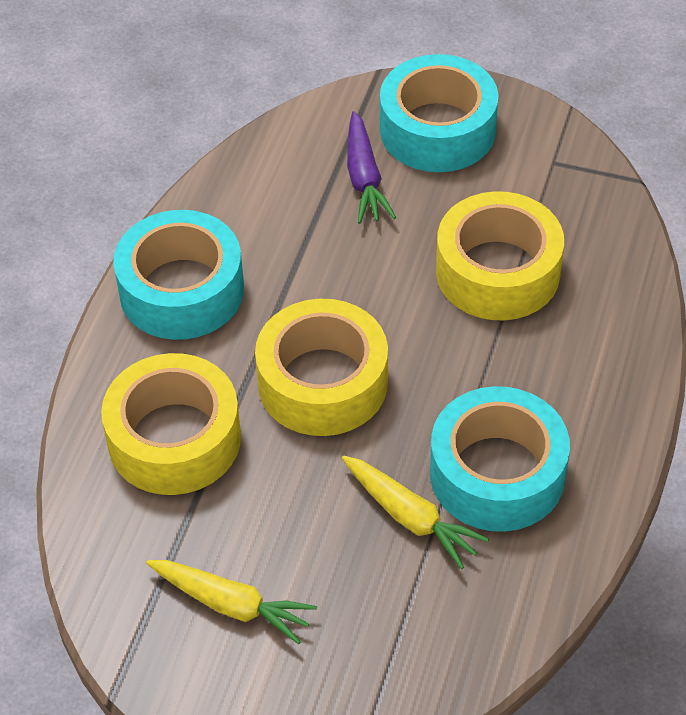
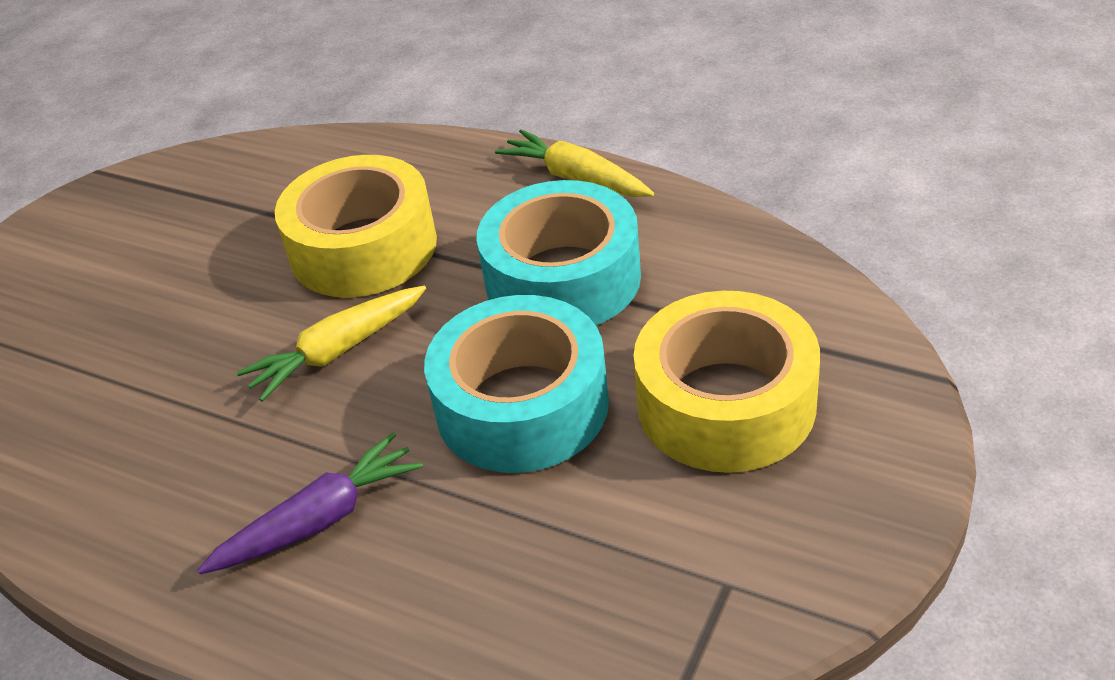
turquoise tape: 3 -> 2
yellow tape: 3 -> 2

